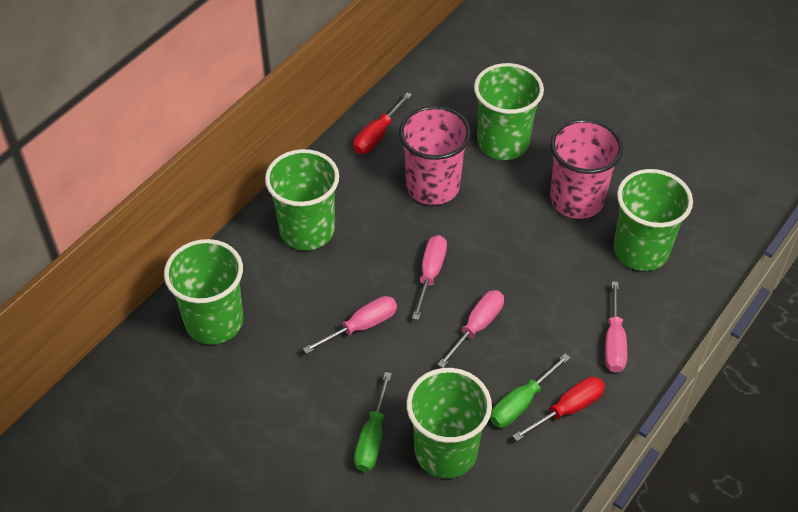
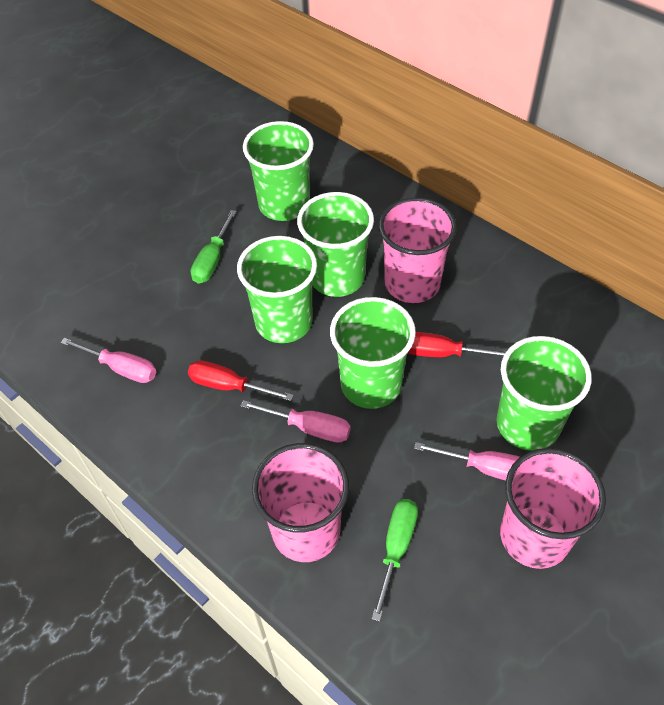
pink cup: 2 -> 3
pink screwdriver: 4 -> 3

